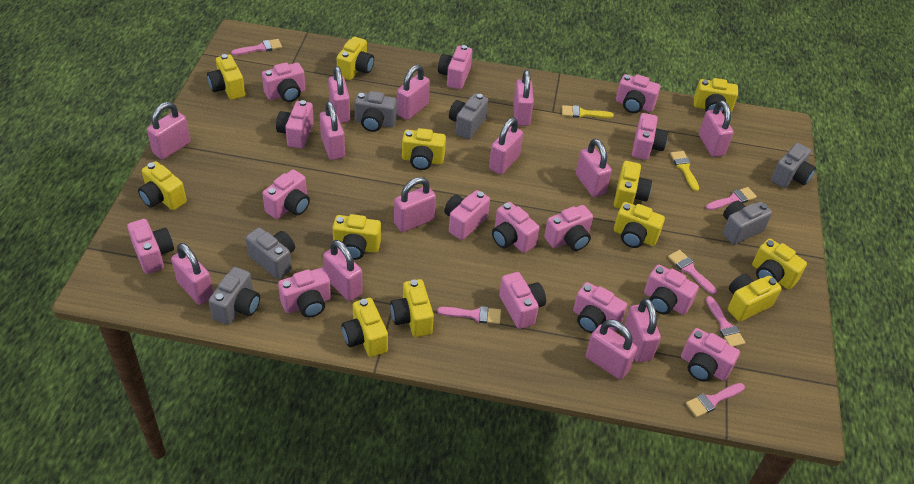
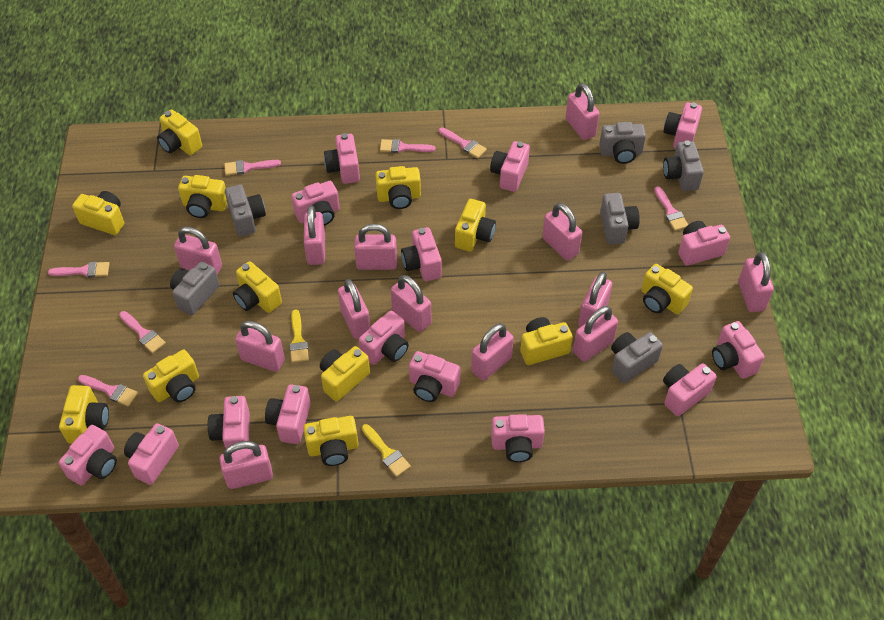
pink brush: 6 -> 7

